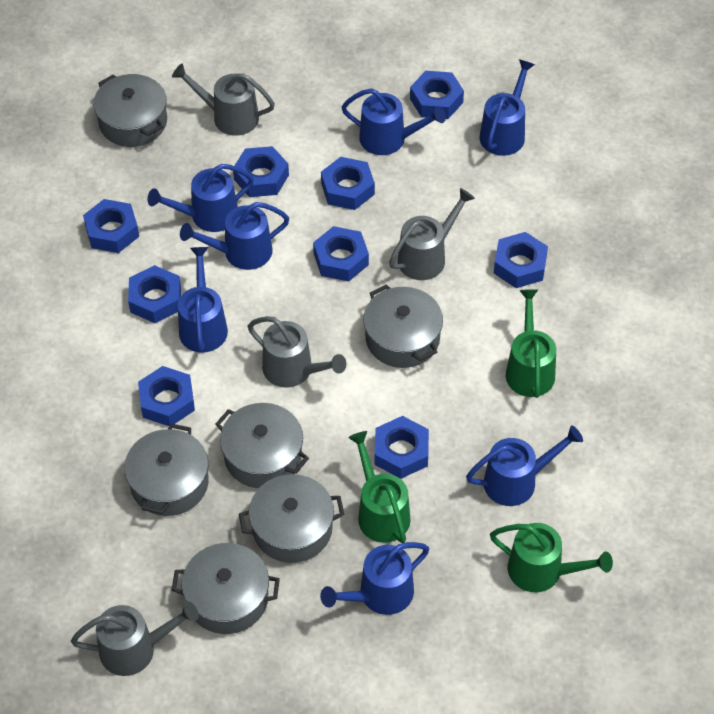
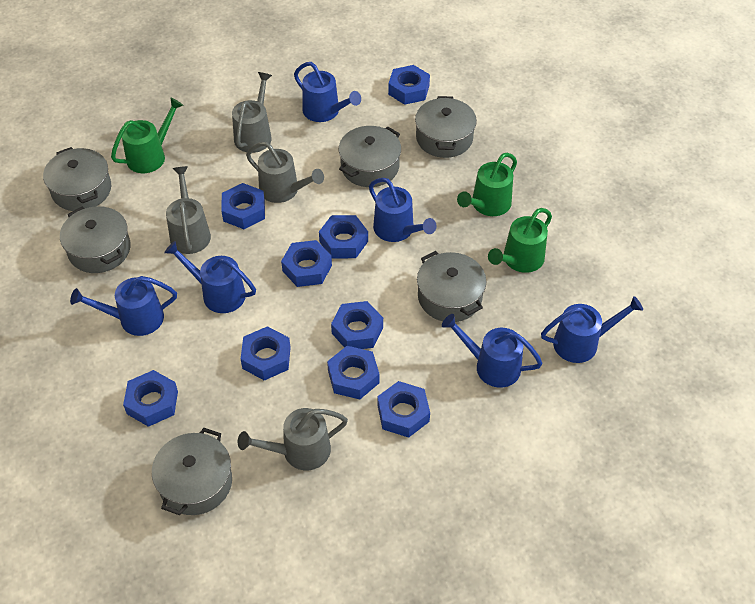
blue watering can: 7 -> 6

